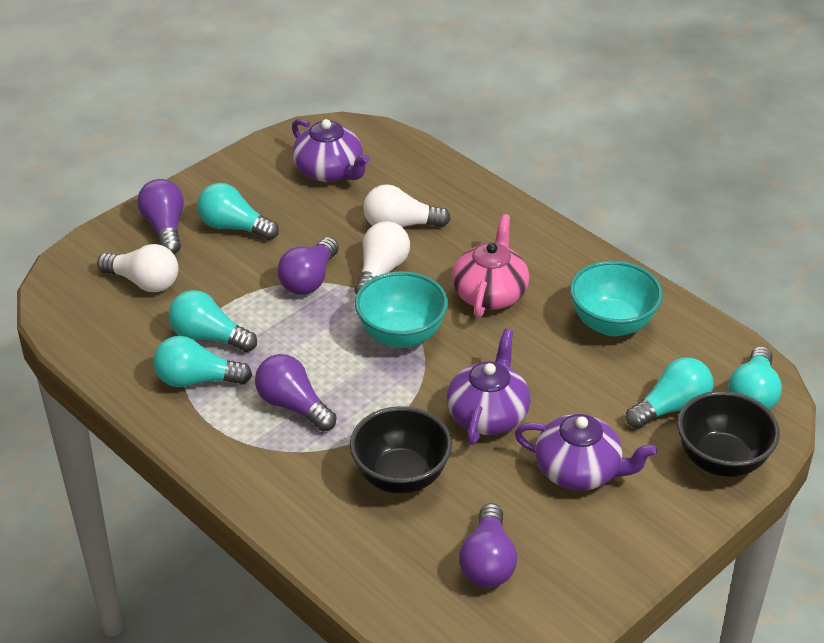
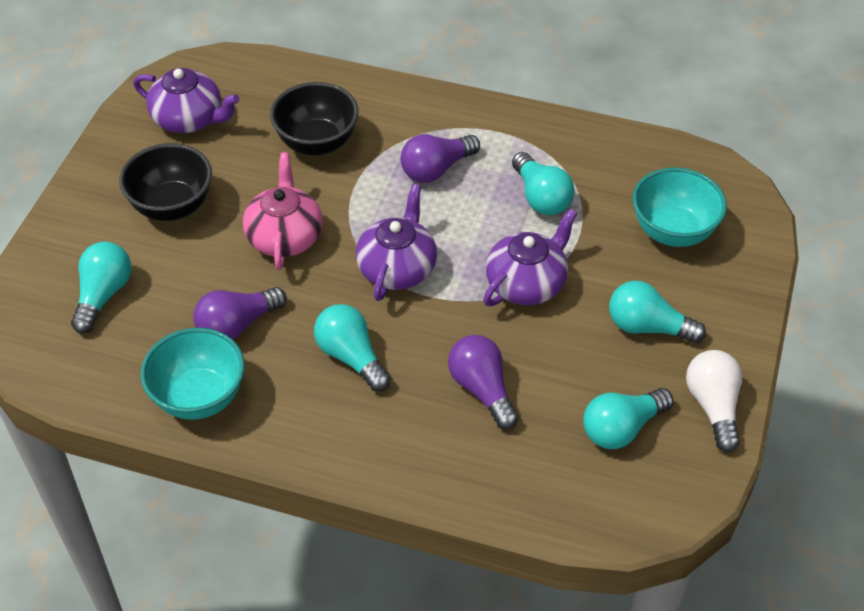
purple light bulb: 4 -> 3
white light bulb: 3 -> 1

